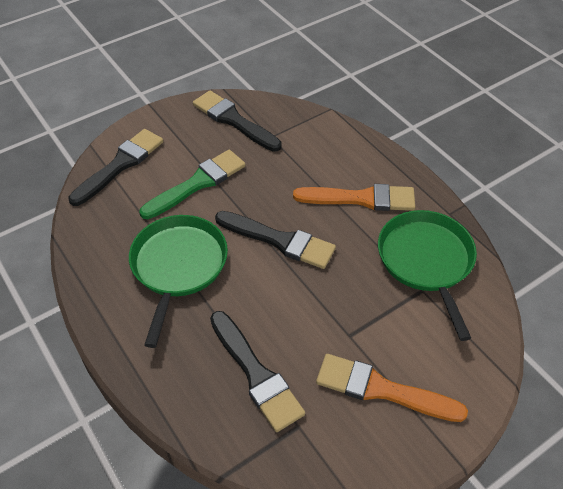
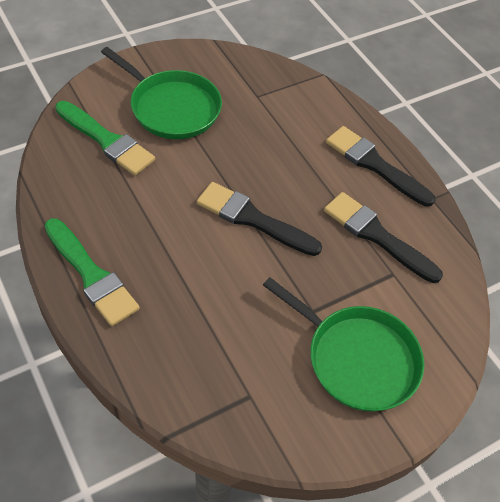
black brush: 4 -> 3
green brush: 1 -> 2
orange brush: 2 -> 0

